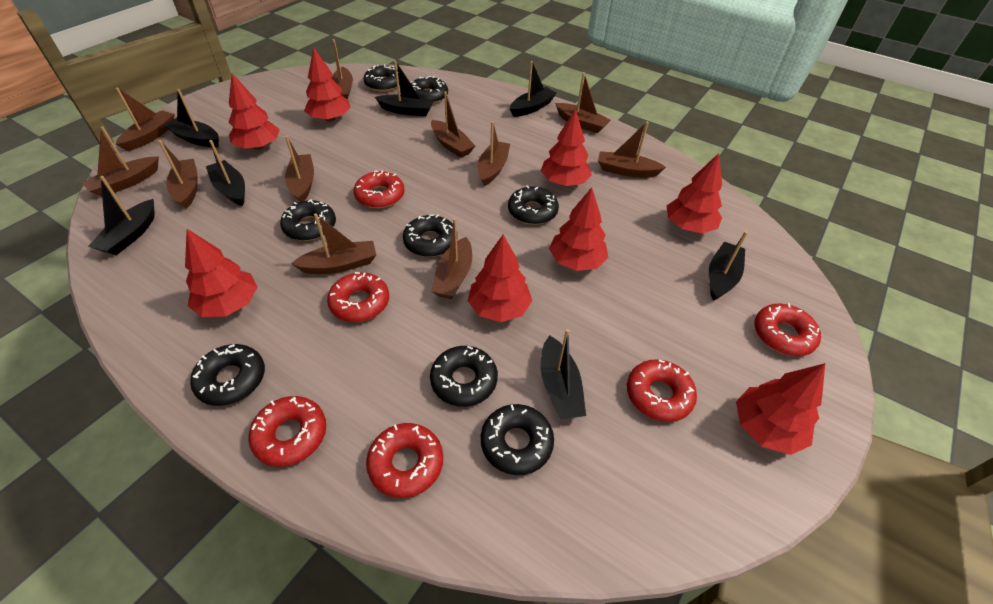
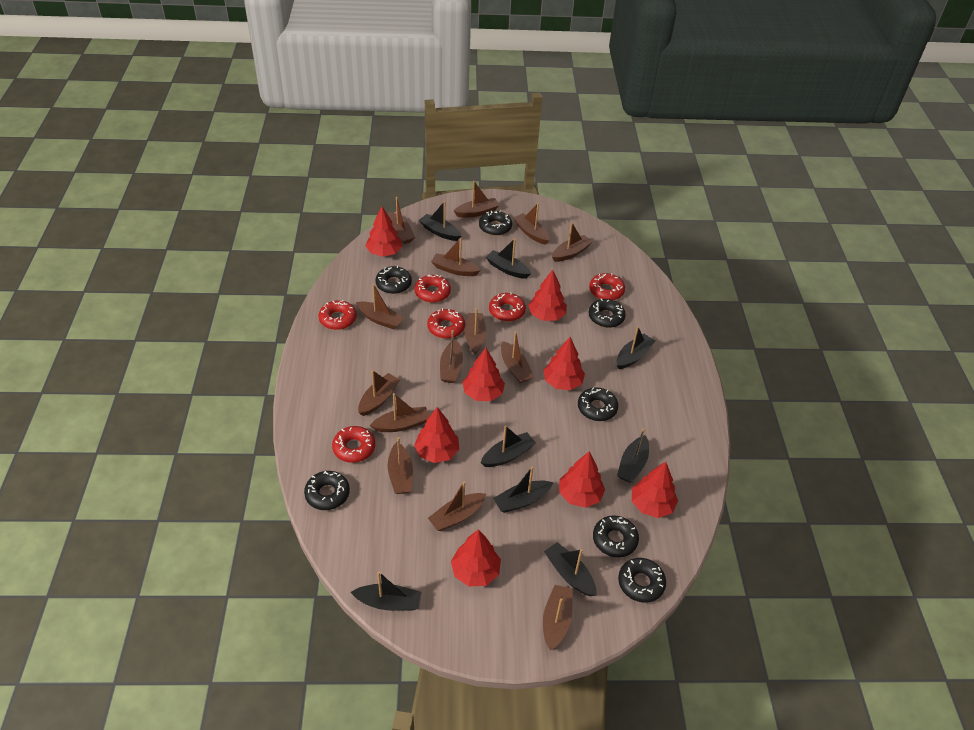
black boat: 7 -> 8
black donut: 8 -> 7
brown boat: 11 -> 14

